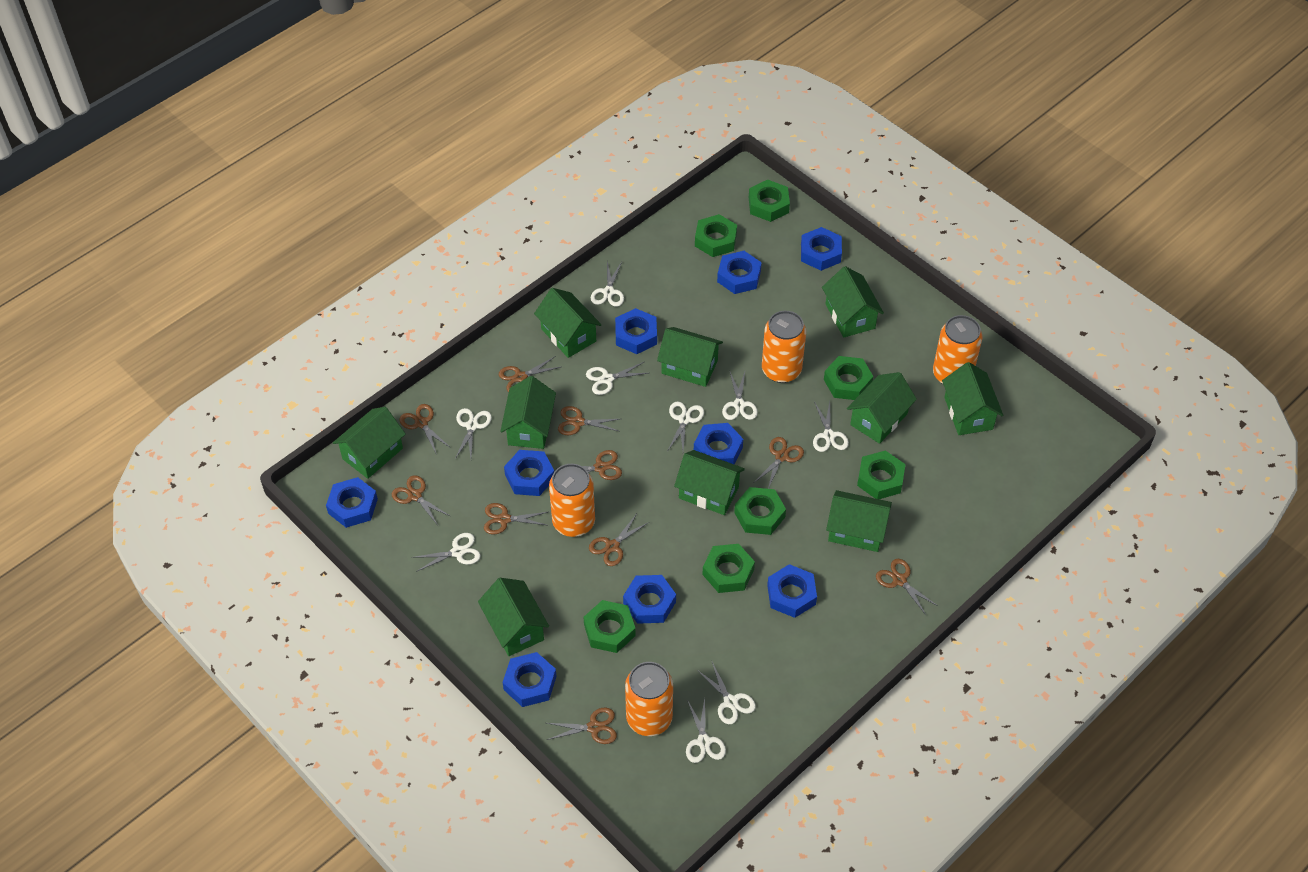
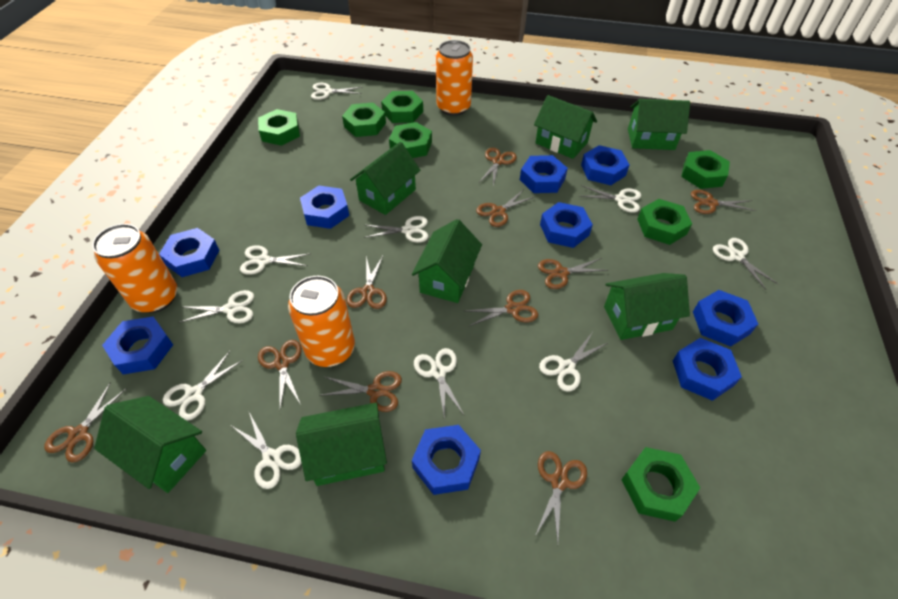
green house: 10 -> 7
orange can: 4 -> 3
white scissors: 9 -> 10

